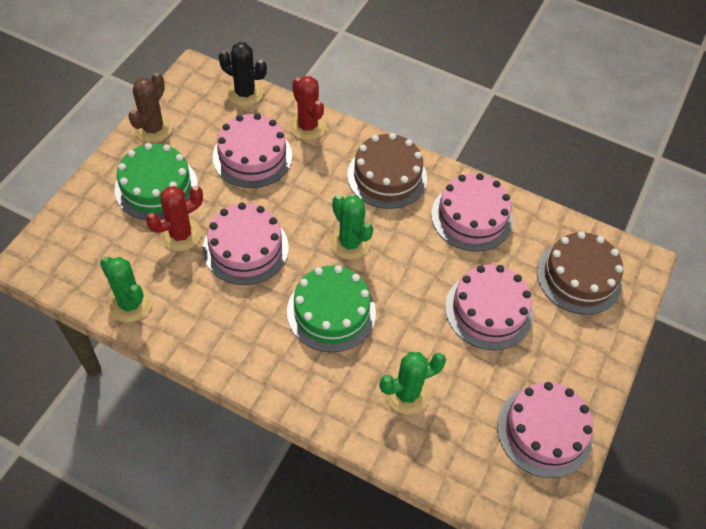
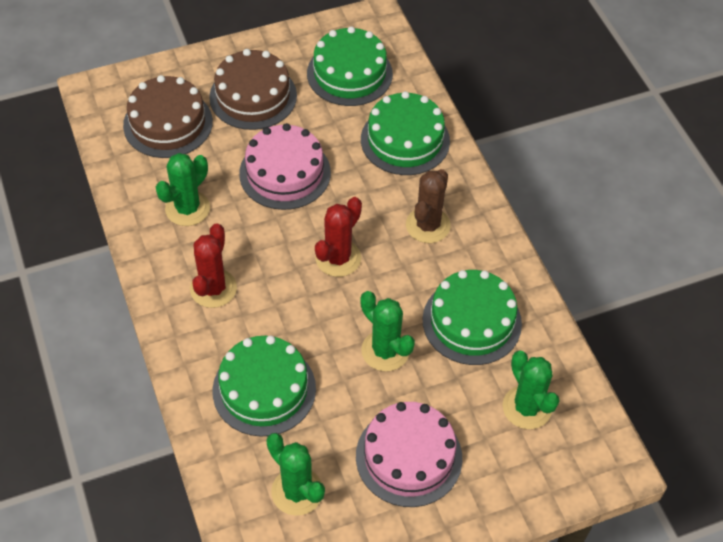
black cactus: 1 -> 0
green cactus: 3 -> 4
green cake: 2 -> 4
pink cake: 5 -> 2

